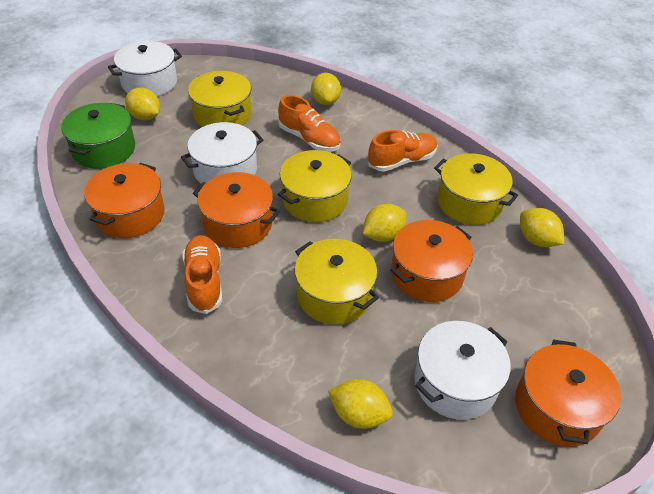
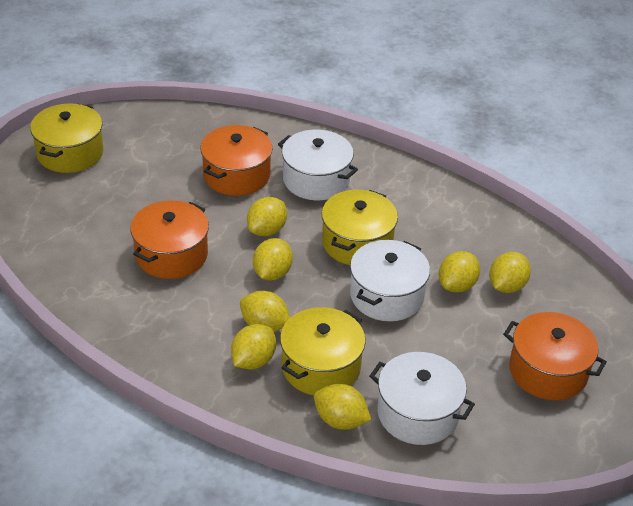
green pot: 1 -> 0
orange pot: 4 -> 3
orange shoe: 3 -> 0
yellow lemon: 5 -> 7
yellow pot: 4 -> 3

